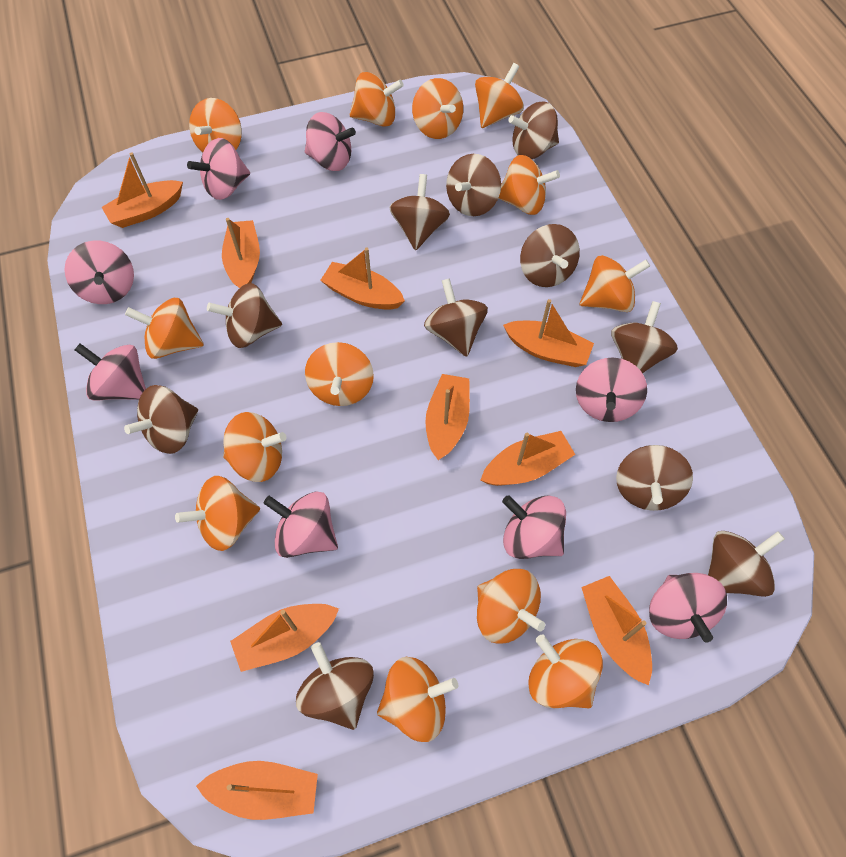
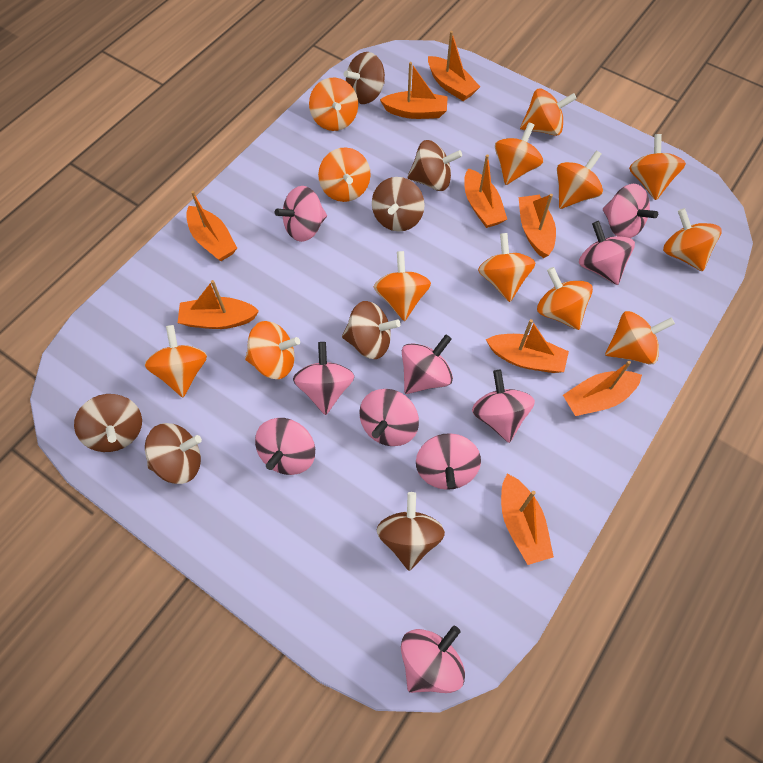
brown spinning top: 11 -> 7
pink spinning top: 8 -> 10

